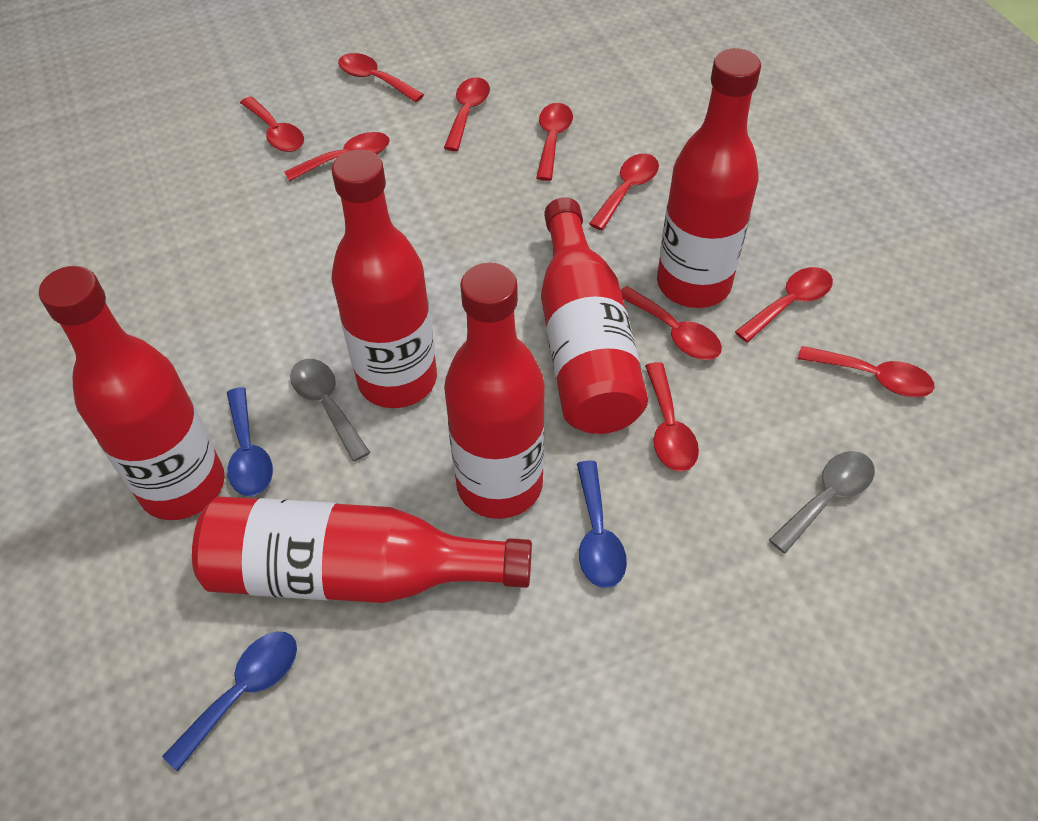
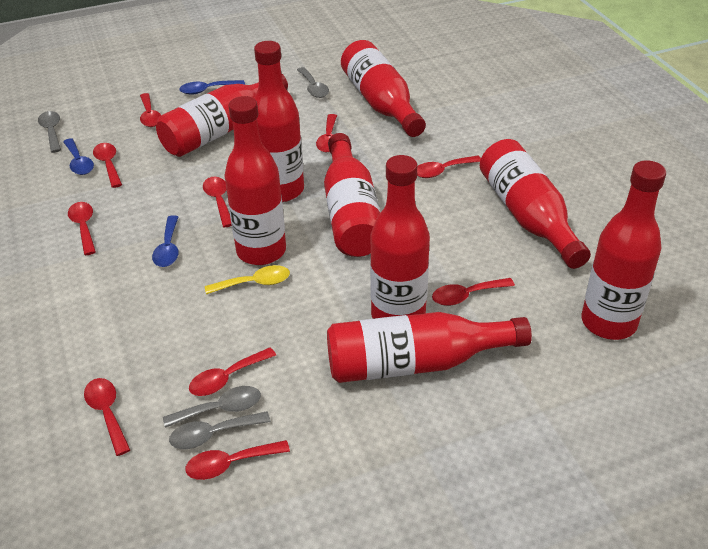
grey spoon: 2 -> 4
red bottle: 6 -> 9
yellow spoon: 0 -> 1

